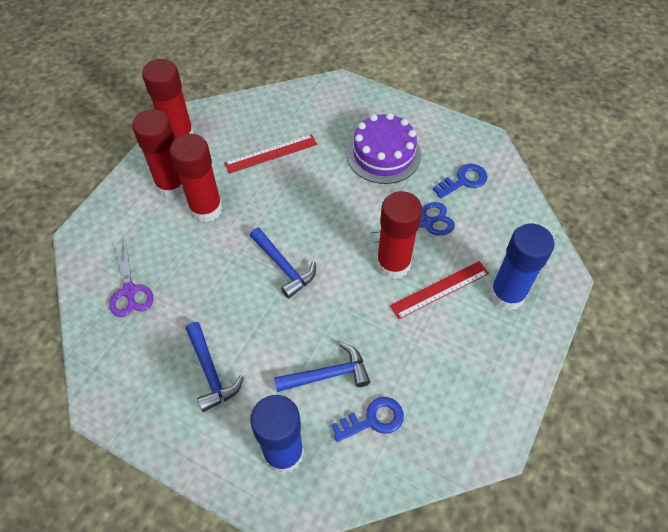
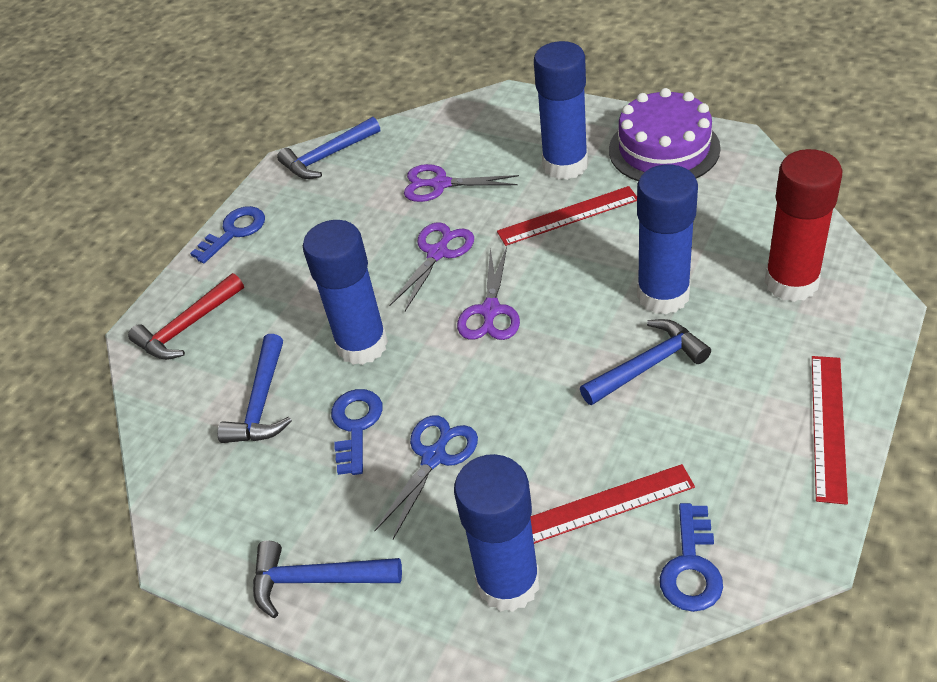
blue glue stick: 2 -> 4
blue hammer: 3 -> 4
blue key: 2 -> 3
purple scissors: 1 -> 3
red glue stick: 4 -> 1
red hammer: 0 -> 1
red ruler: 2 -> 3

